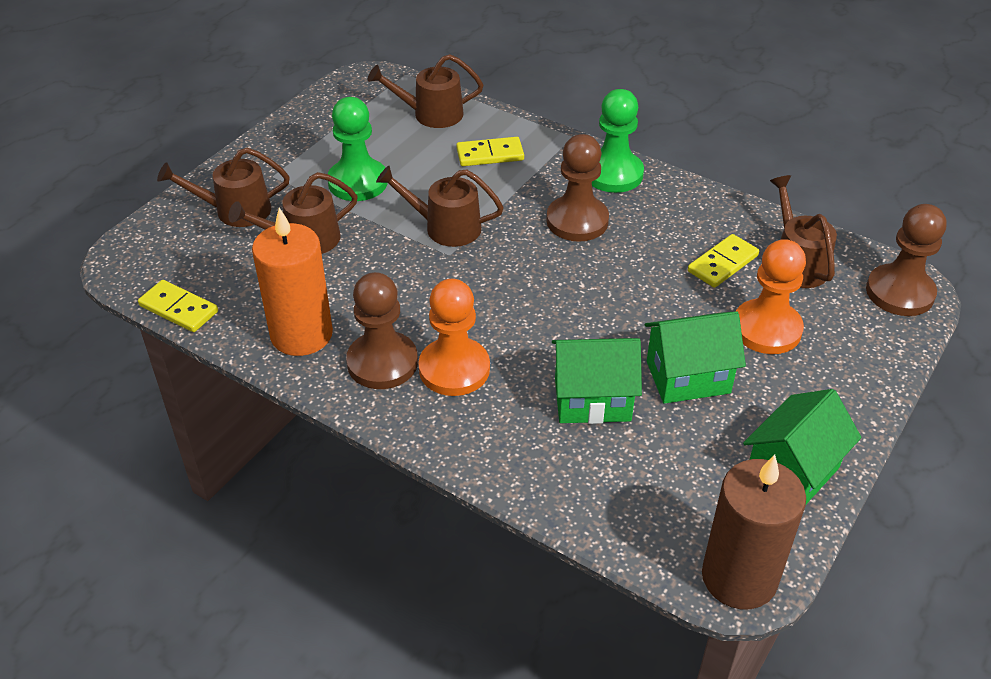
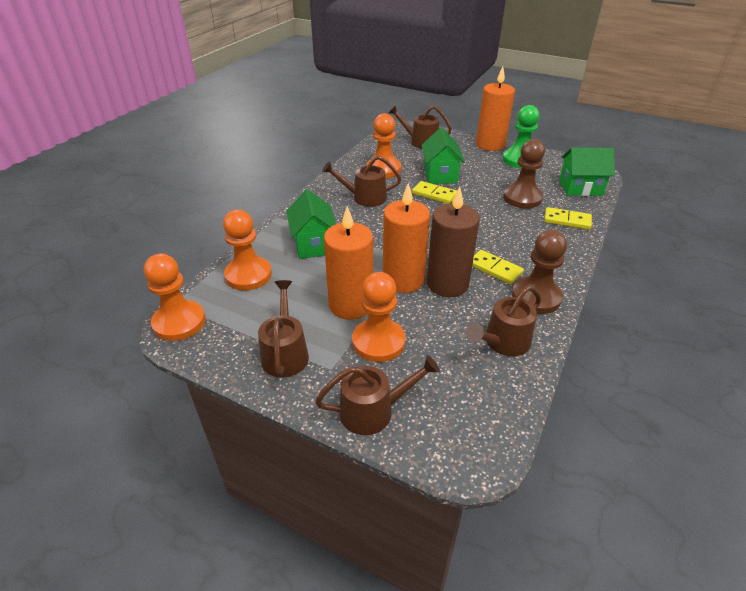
brown pawn: 3 -> 2
green pawn: 2 -> 1
orange candle: 1 -> 3
orange pawn: 2 -> 4

